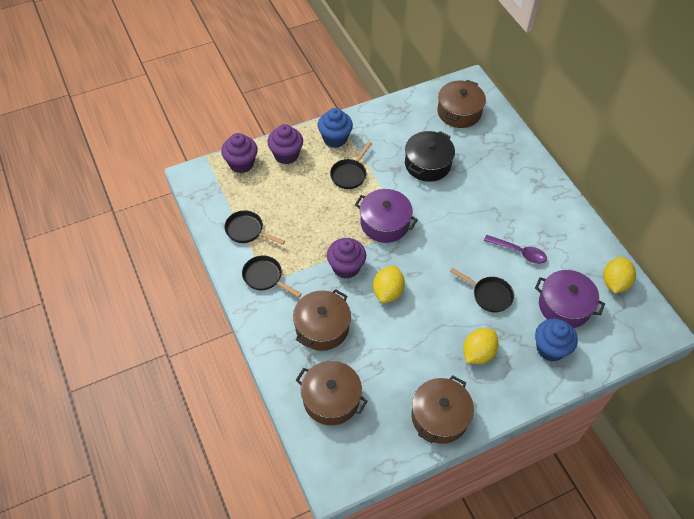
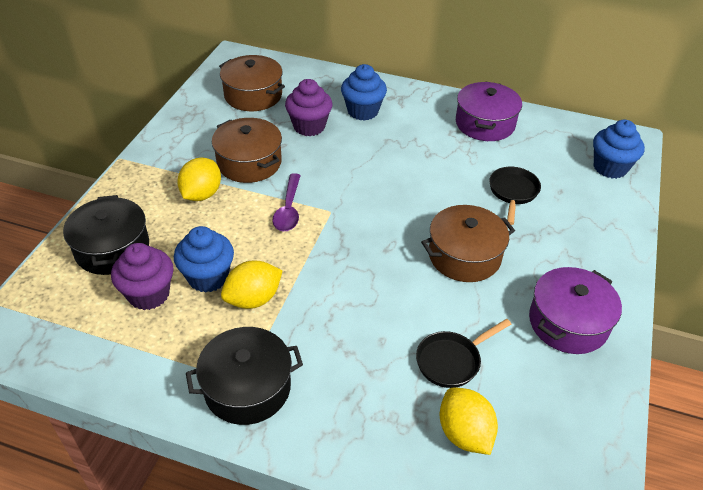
black pan: 4 -> 2
black pot: 1 -> 2
blue cupcake: 2 -> 3
brown pot: 4 -> 3
purple cupcake: 3 -> 2

